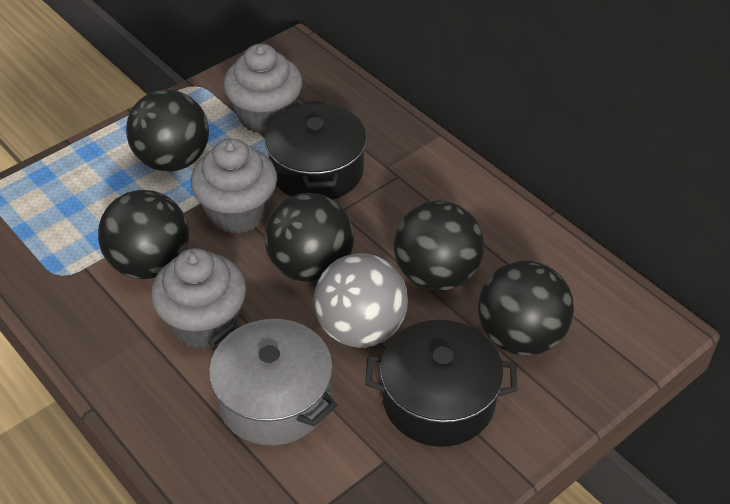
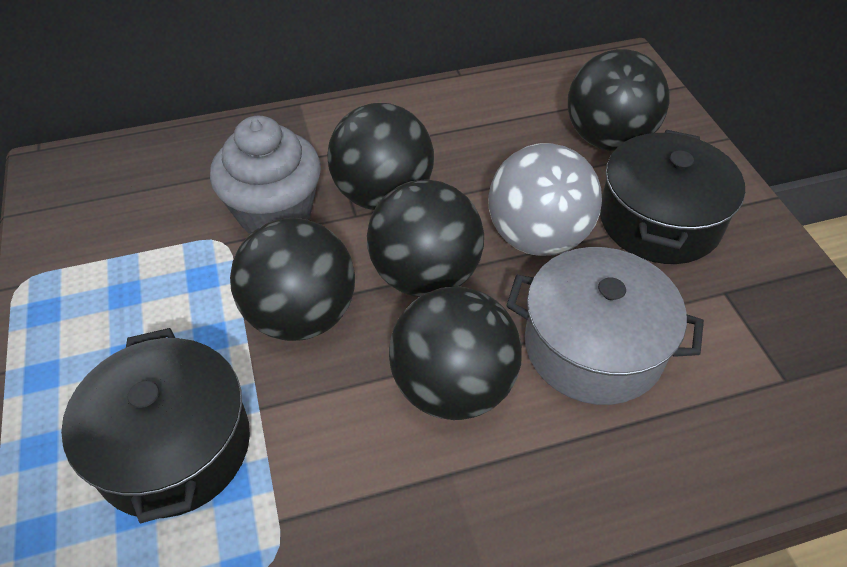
grey cupcake: 3 -> 1

